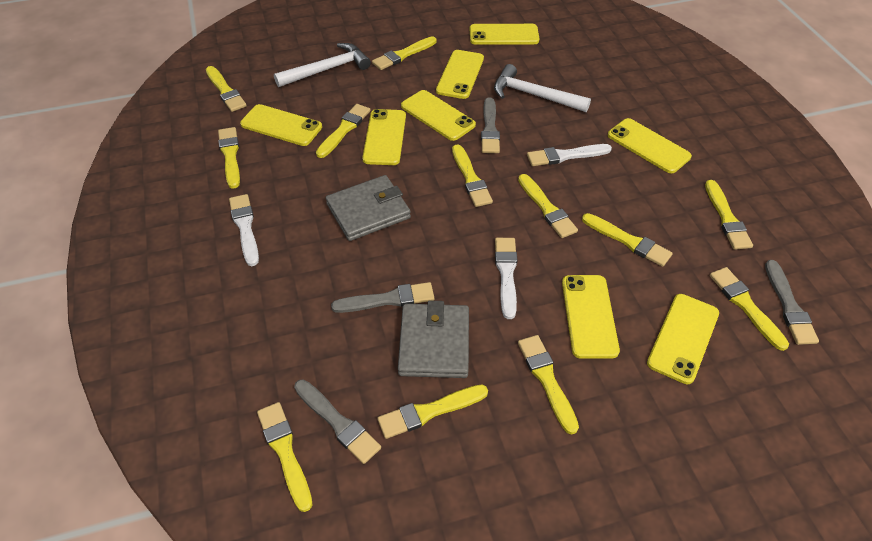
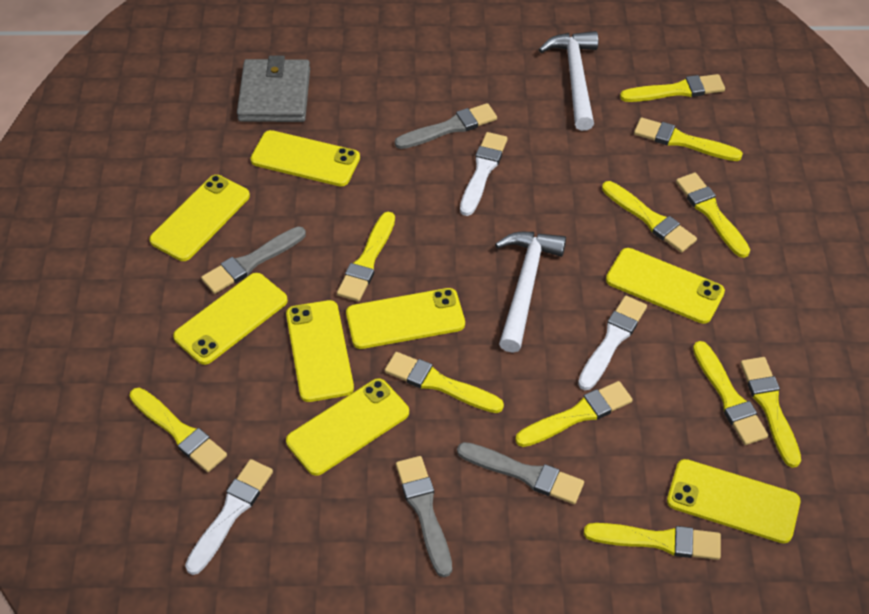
grey wallet: 2 -> 1
yellow brush: 12 -> 11

